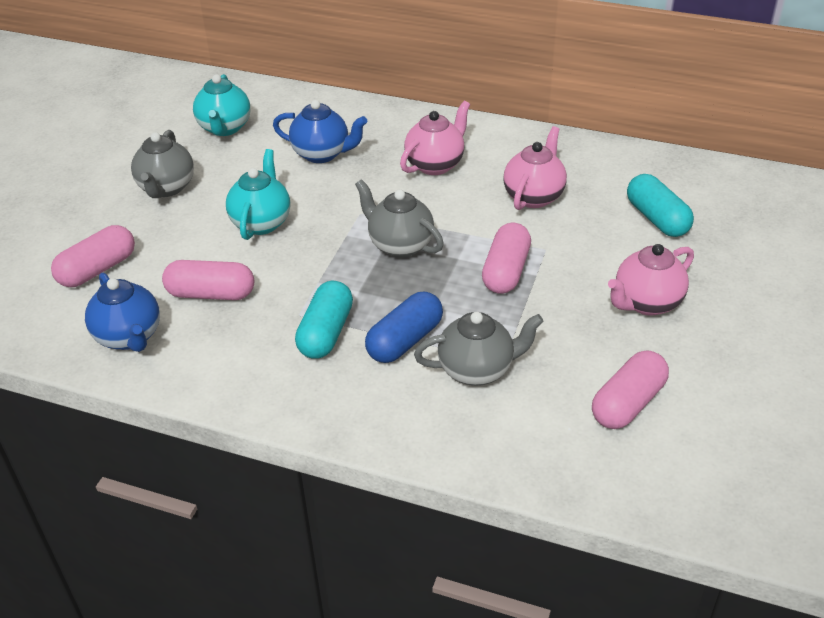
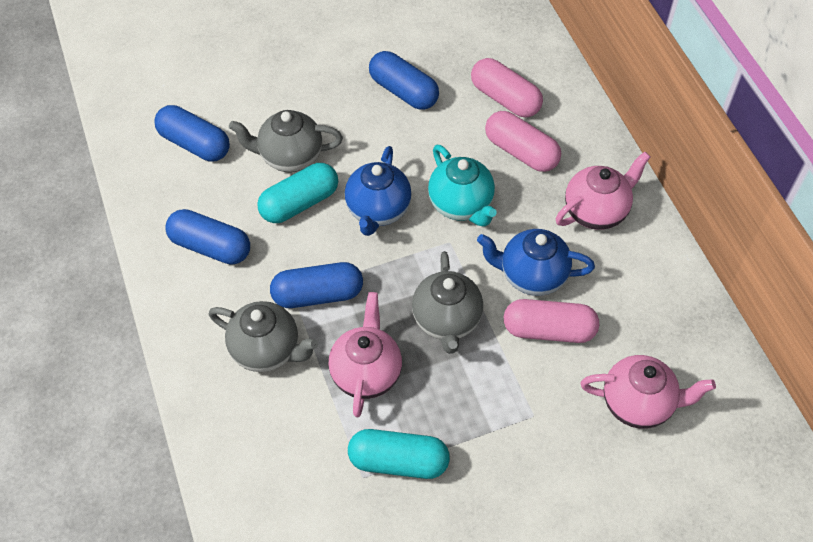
blue capsule: 1 -> 4
pink capsule: 4 -> 3
turquoise teapot: 2 -> 1

